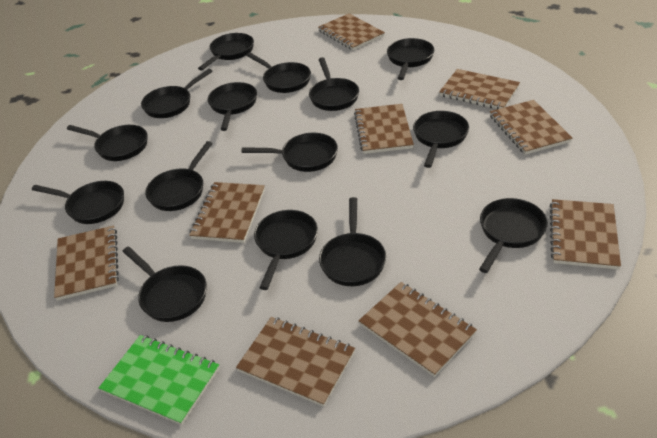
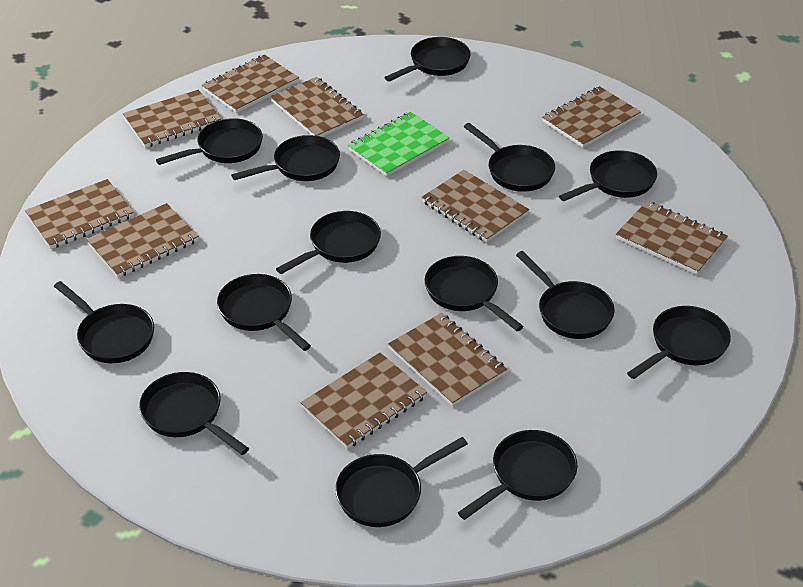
black pan: 15 -> 14
brown notebook: 9 -> 10

